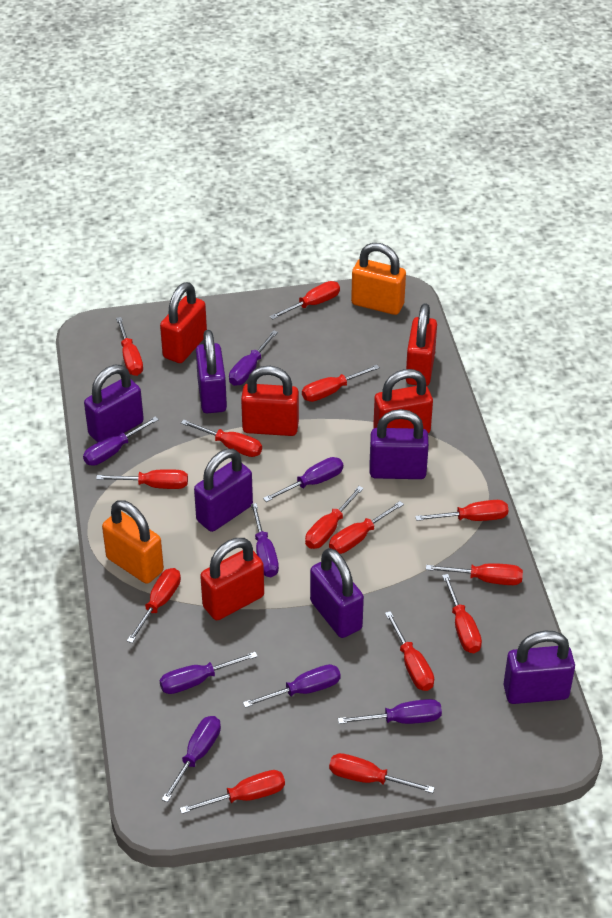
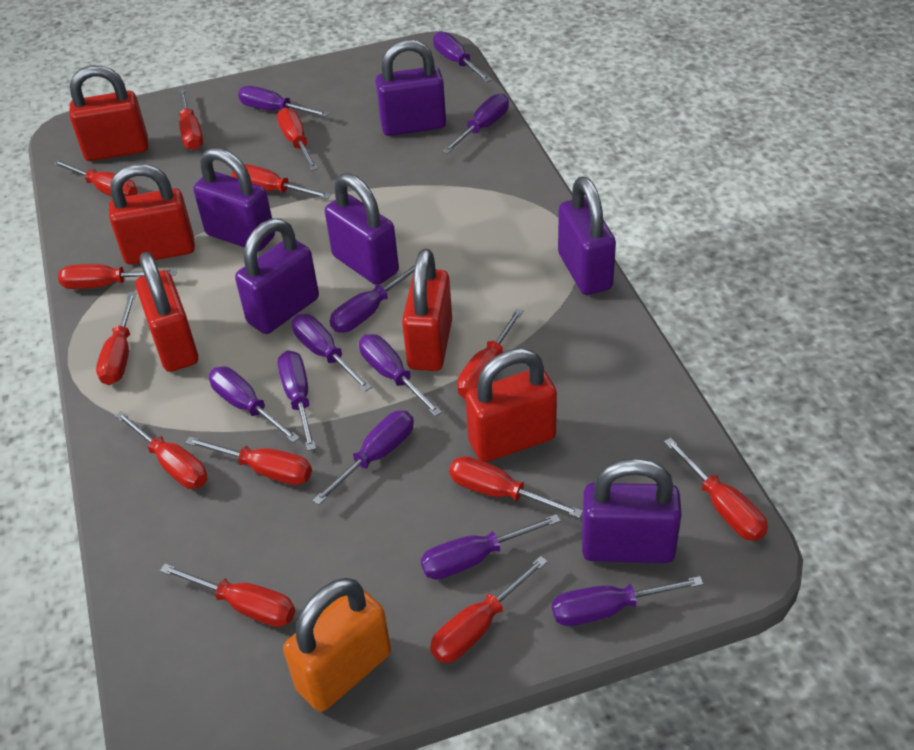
orange padlock: 2 -> 1
purple screwdriver: 8 -> 11
red screwdriver: 14 -> 13

